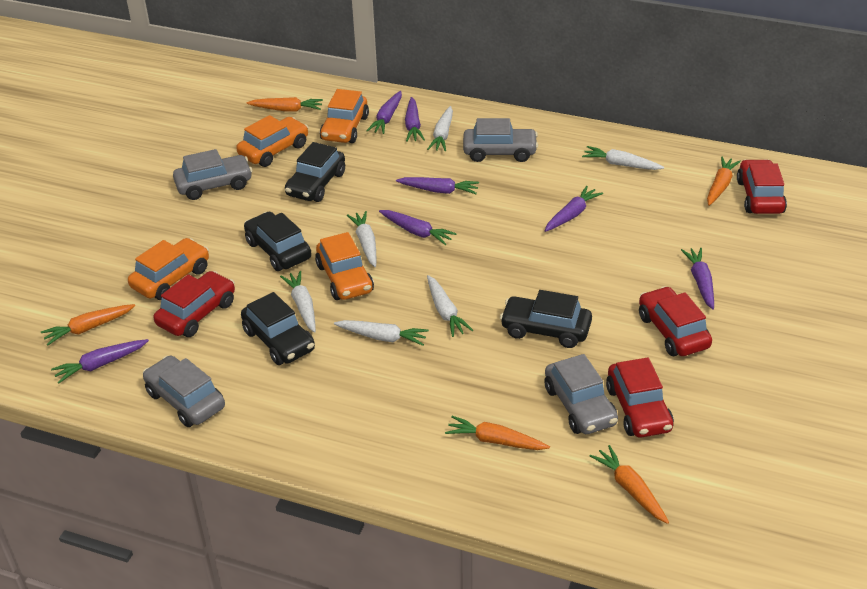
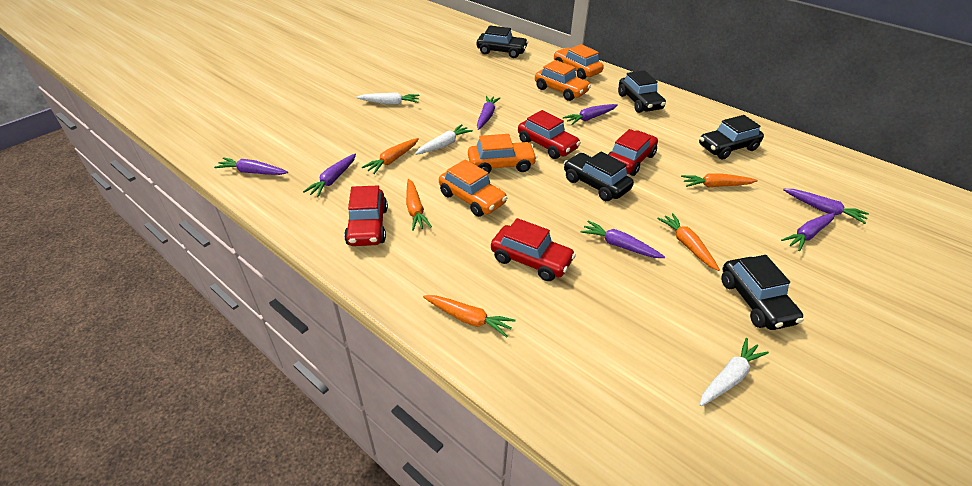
black car: 4 -> 5
grey car: 4 -> 0
white carrot: 6 -> 3

